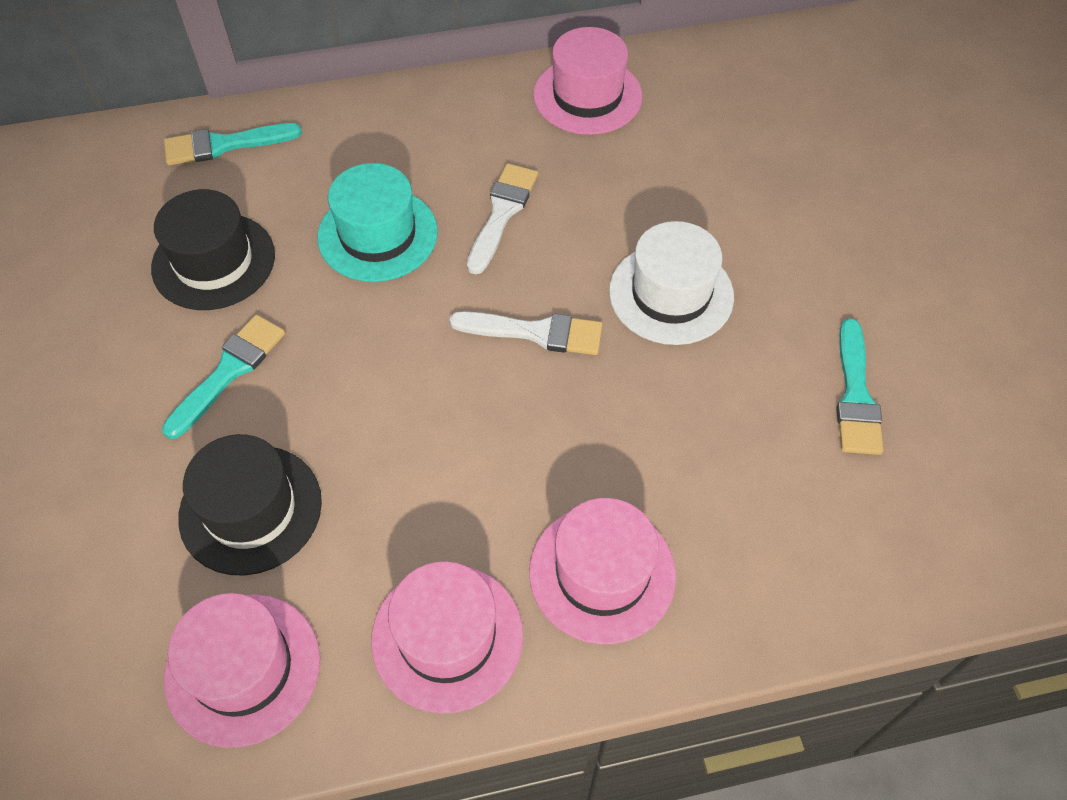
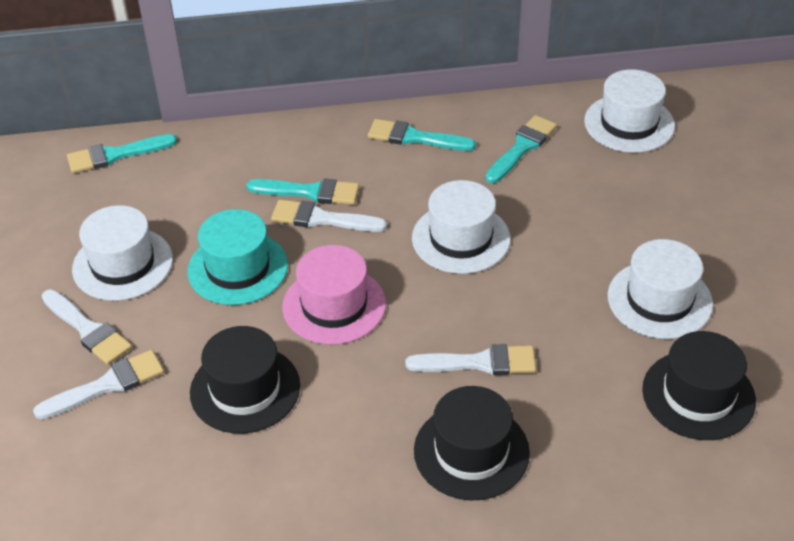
black hat: 2 -> 3
pink hat: 4 -> 1
turquoise brush: 3 -> 4
white brush: 2 -> 4
white hat: 1 -> 4

